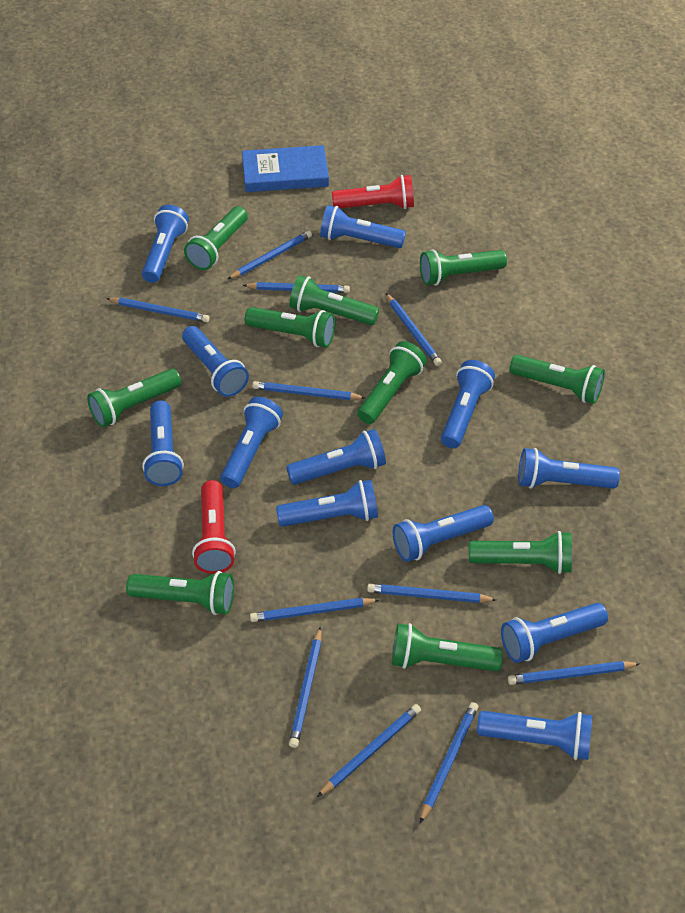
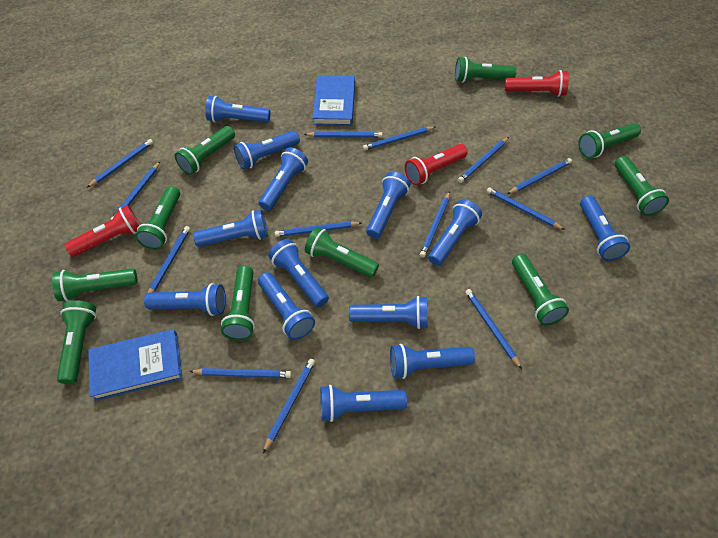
blue book: 1 -> 2
blue flashlight: 12 -> 13
blue pencil: 11 -> 13
red flashlight: 2 -> 3

